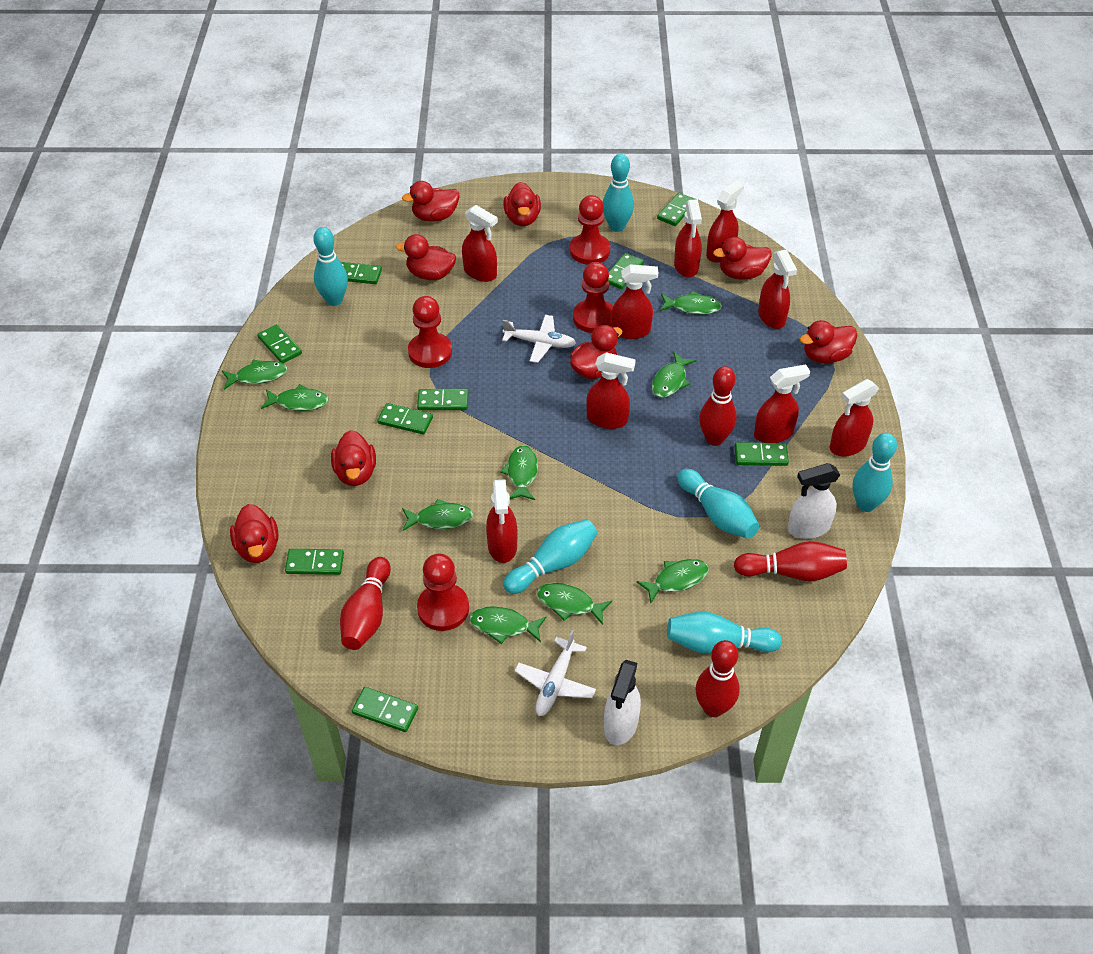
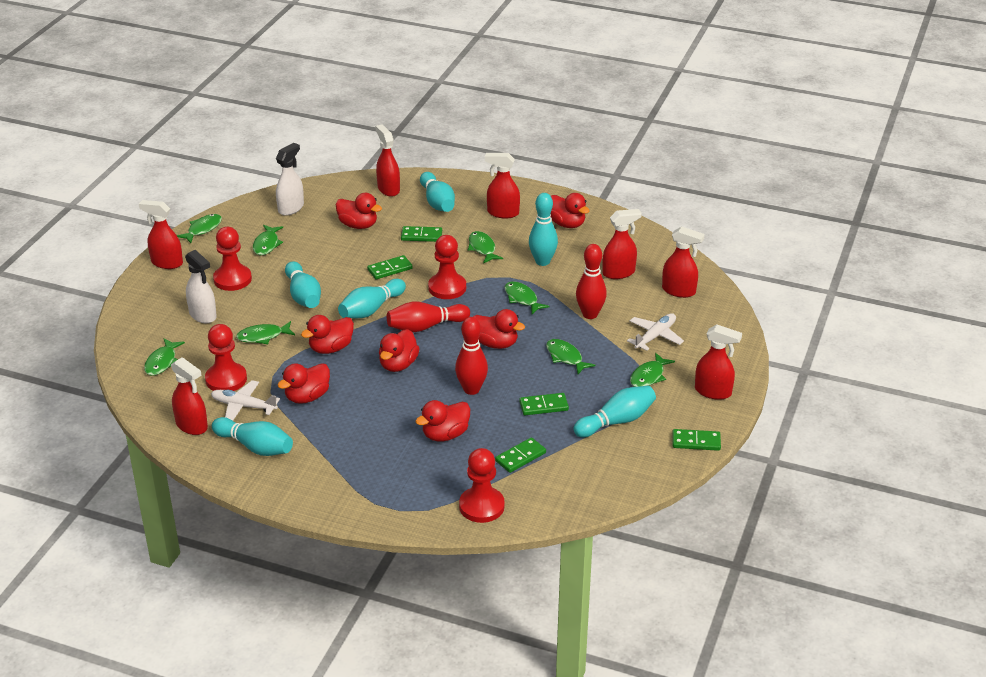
green domino: 9 -> 5
green fish: 9 -> 8
red bowling pin: 4 -> 3
red duck: 8 -> 7
red spray bottle: 9 -> 7

